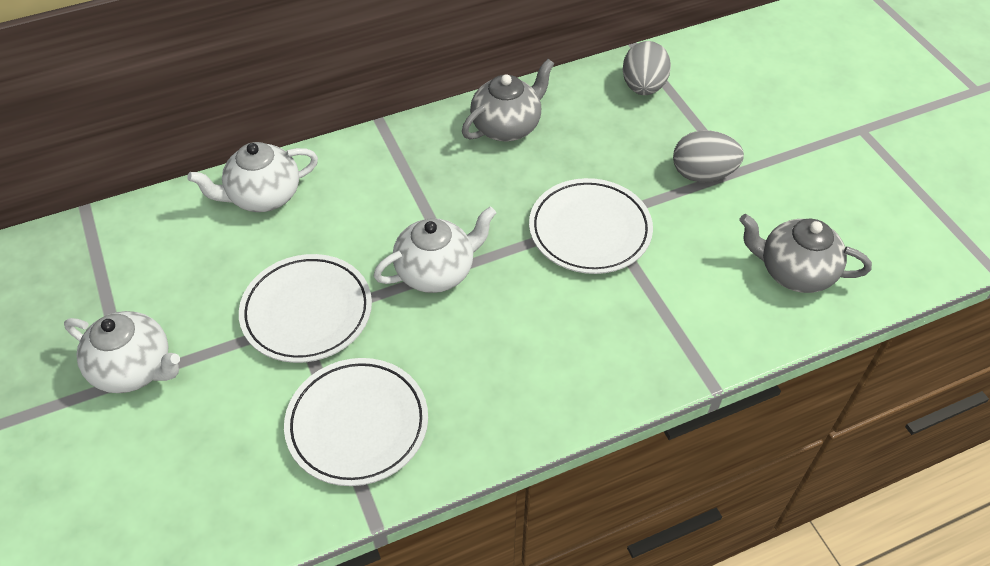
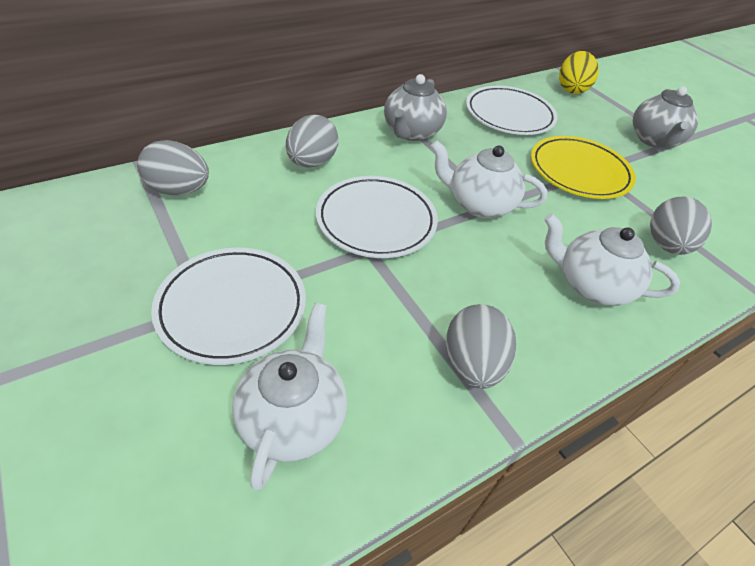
grey egg: 2 -> 4
yellow egg: 0 -> 1
yellow plate: 0 -> 1

